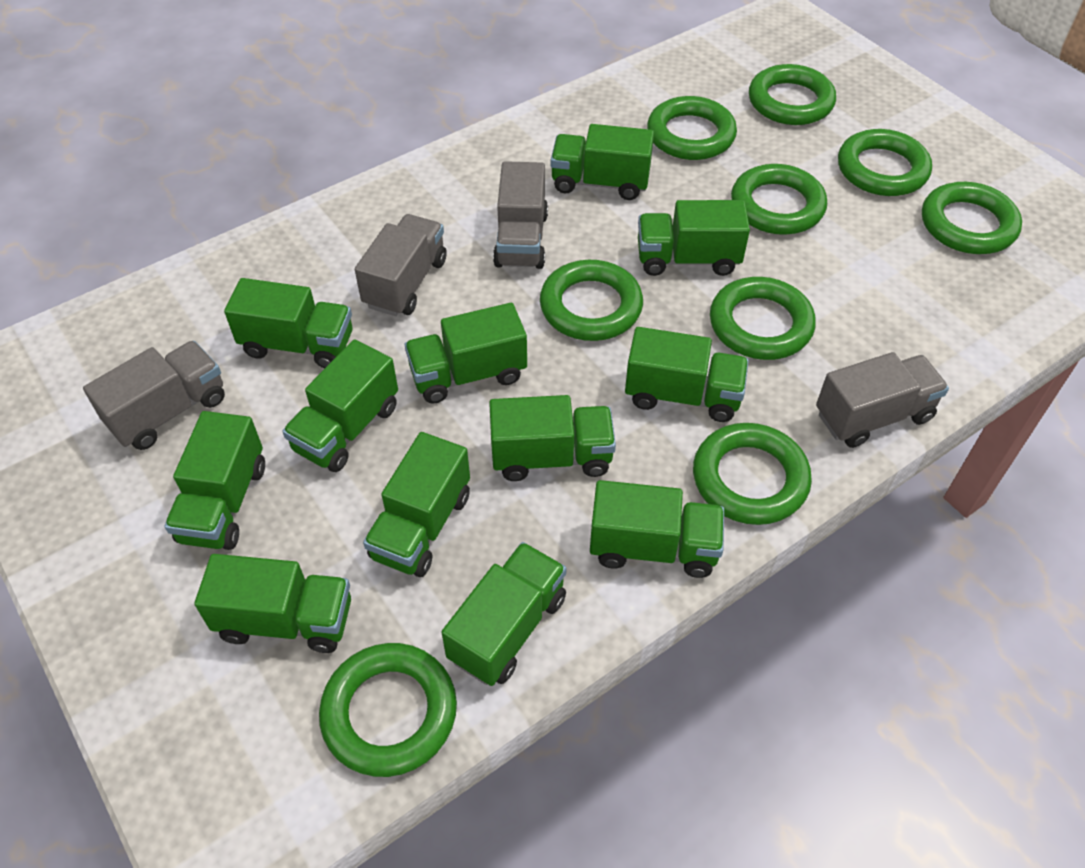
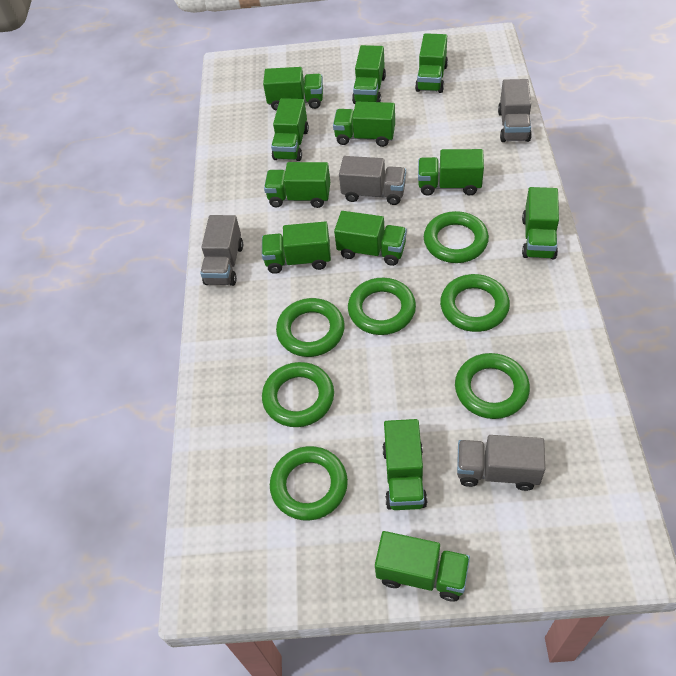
green ring: 9 -> 7

